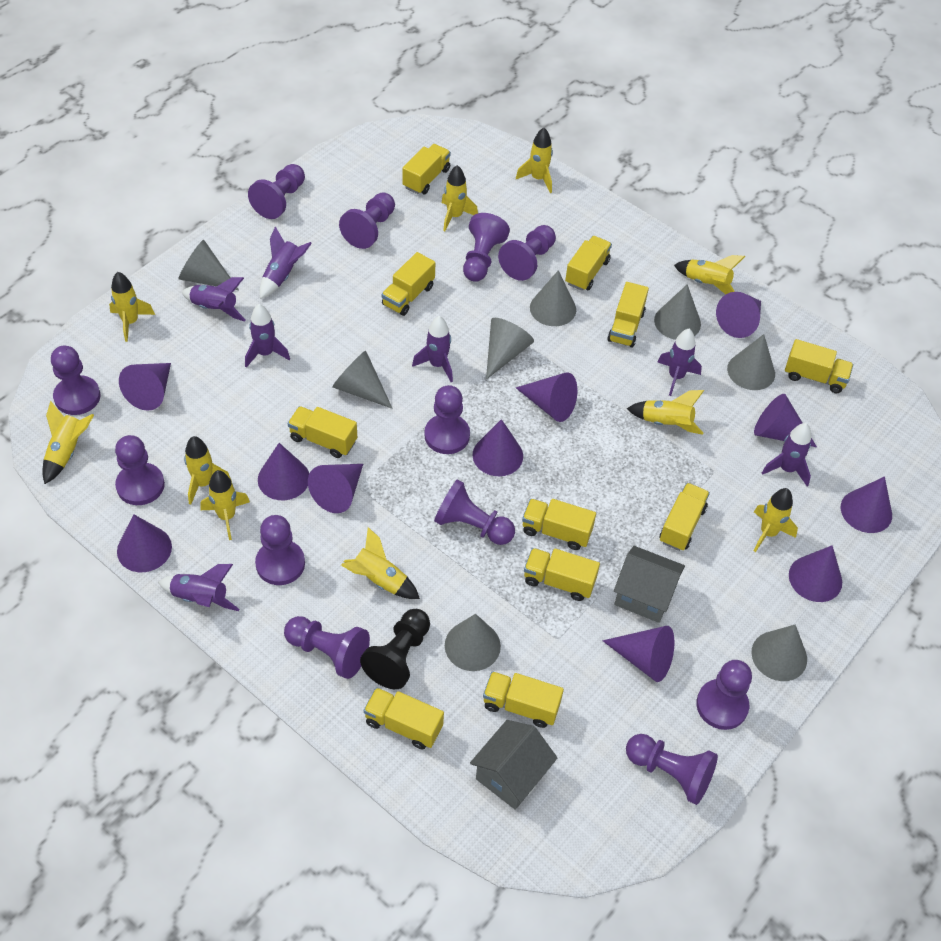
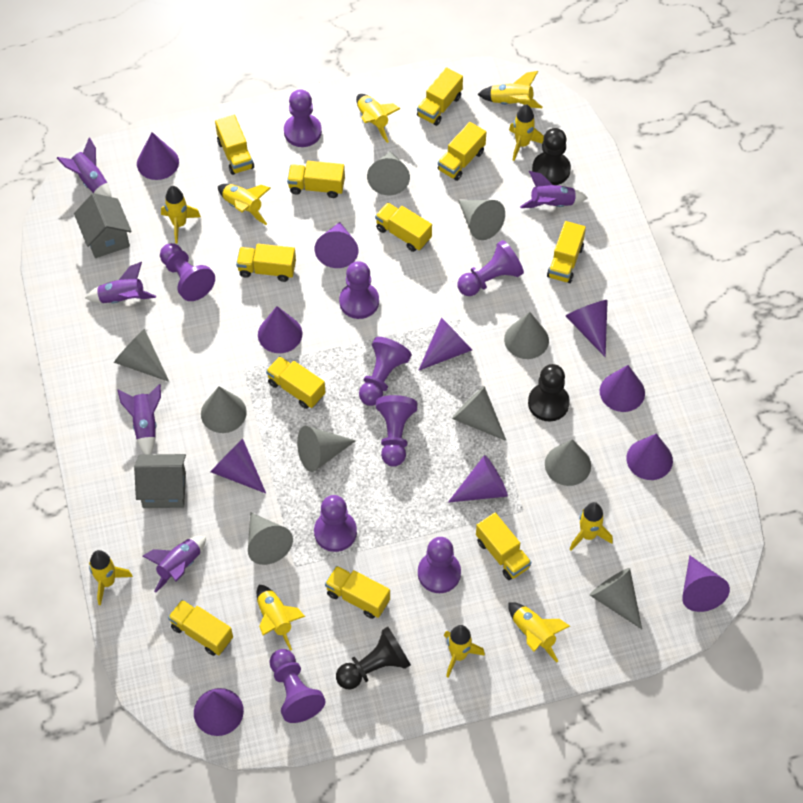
black pawn: 1 -> 3
grey cone: 8 -> 10
purple pawn: 12 -> 9
purple rocket: 7 -> 5

